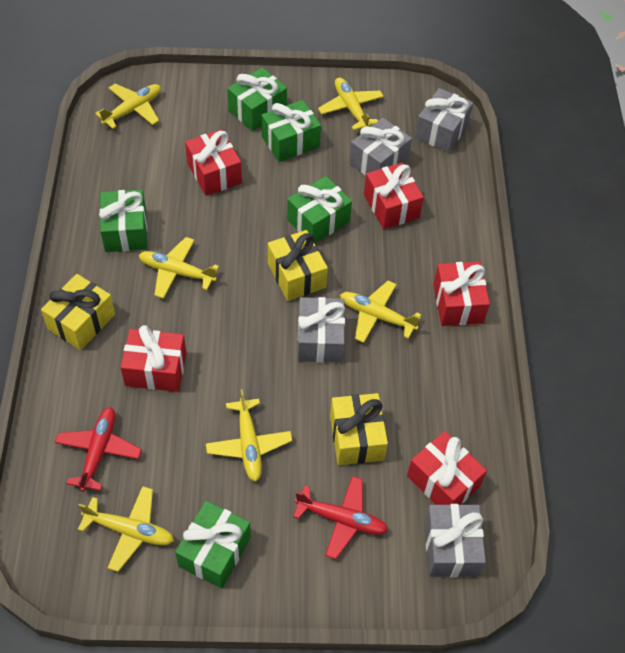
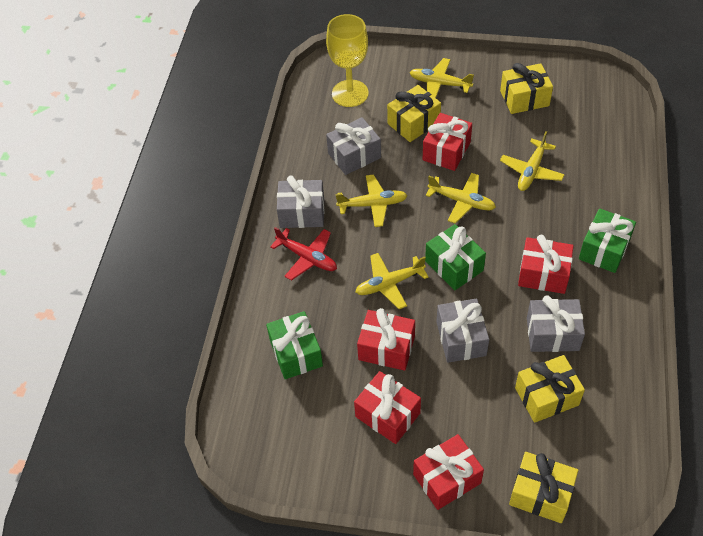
green gift: 5 -> 3
red plane: 2 -> 1
yellow gift: 3 -> 4
yellow goblet: 0 -> 1
yellow plane: 6 -> 5

